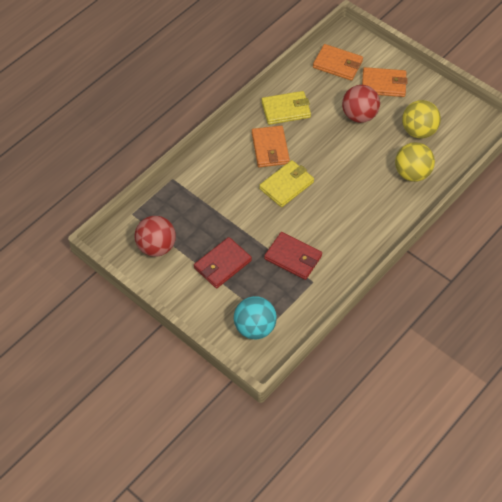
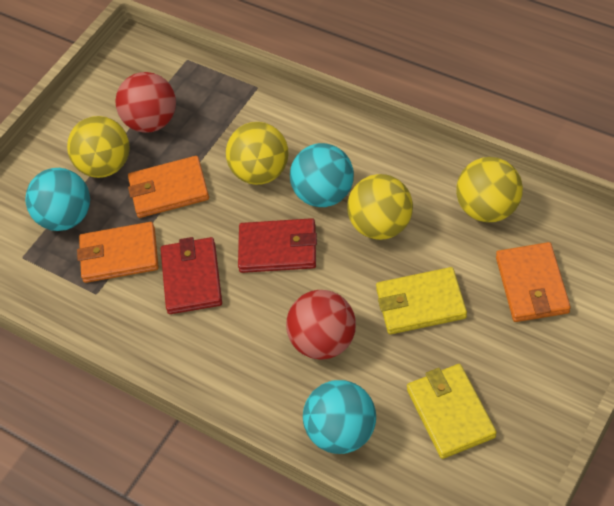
turquoise ball: 1 -> 3
yellow ball: 2 -> 4

